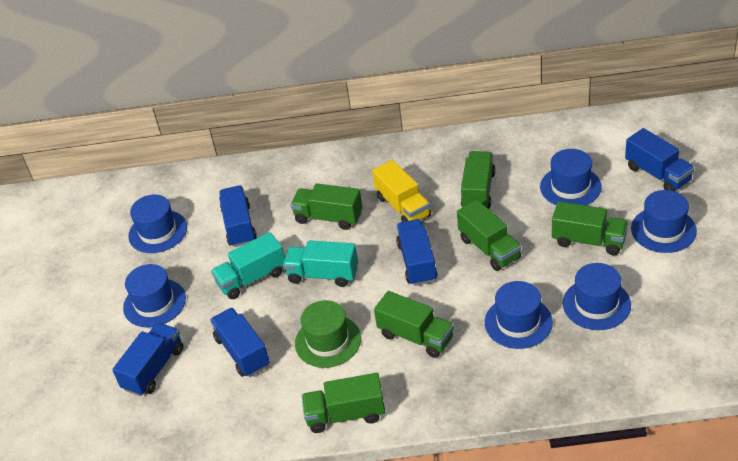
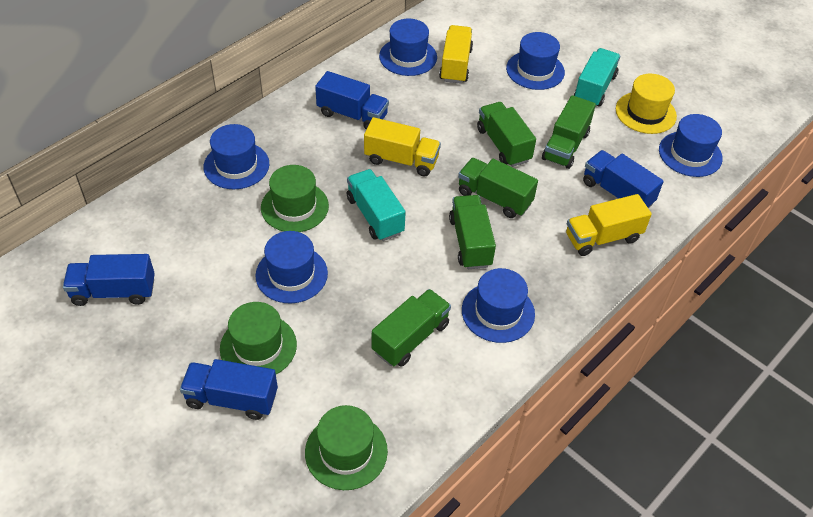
blue truck: 5 -> 4
green hat: 1 -> 3
green truck: 6 -> 5
yellow hat: 0 -> 1
yellow truck: 1 -> 3

